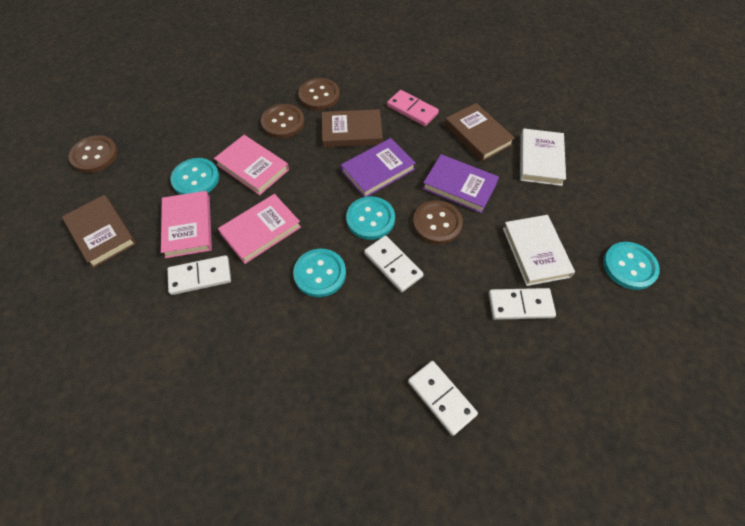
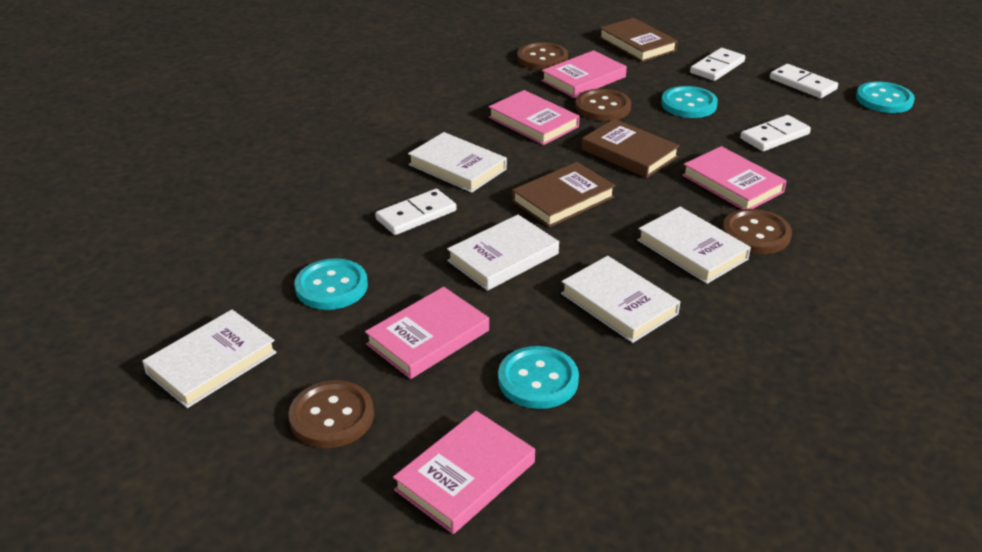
pink book: 3 -> 5
pink domino: 1 -> 0
purple book: 2 -> 0
white book: 2 -> 5

